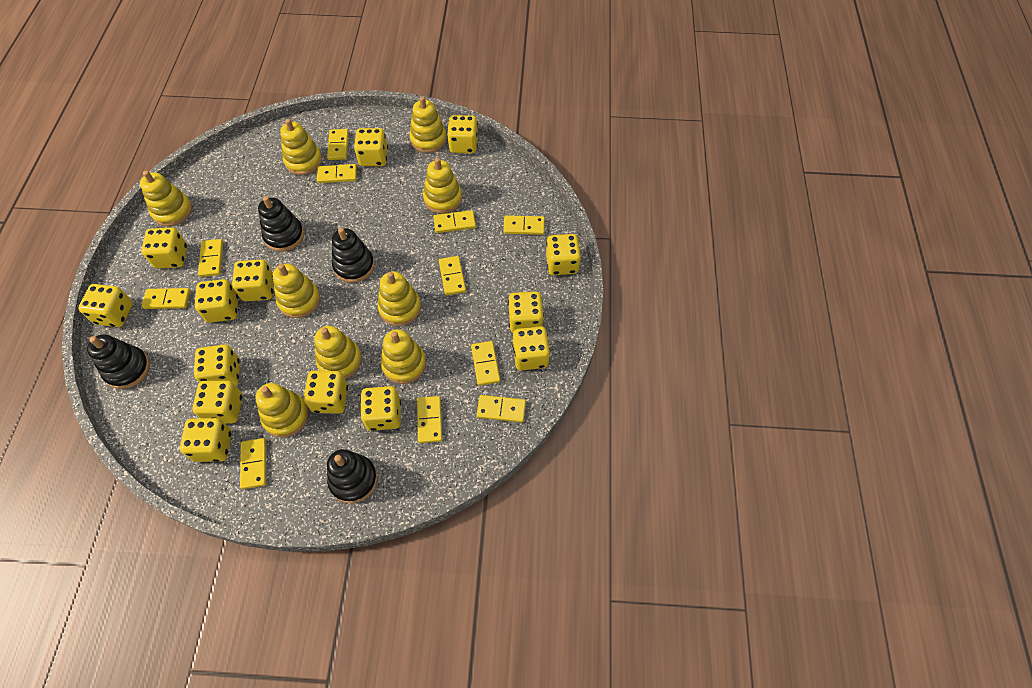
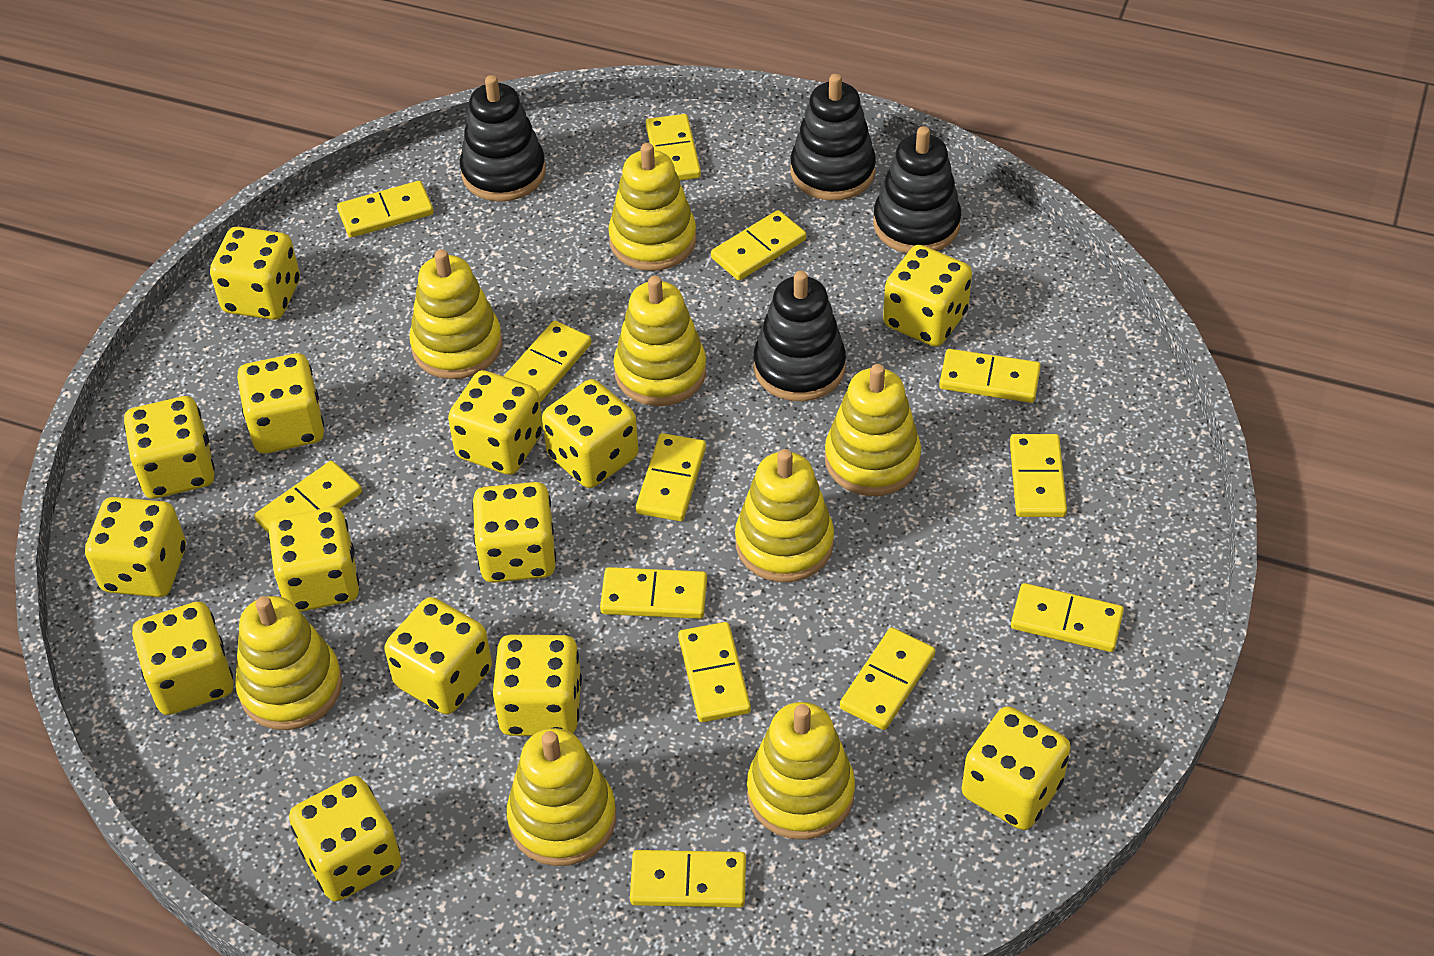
yellow domino: 11 -> 13
yellow stacking toy: 9 -> 8

